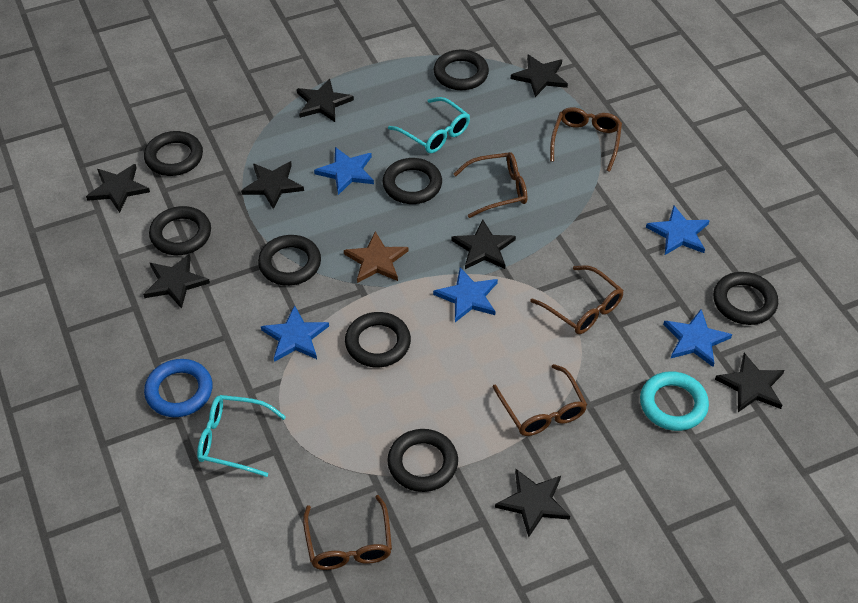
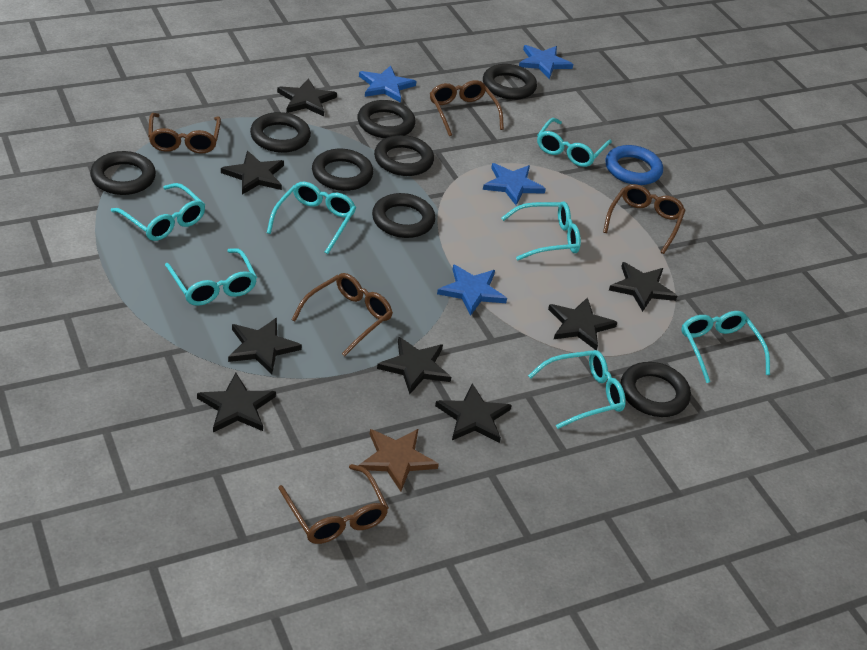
blue star: 5 -> 4
turquoise glasses: 2 -> 7
turquoise ring: 1 -> 0

